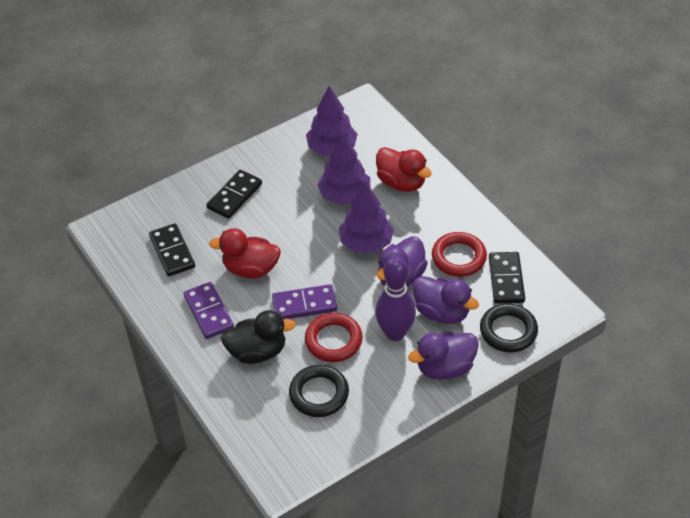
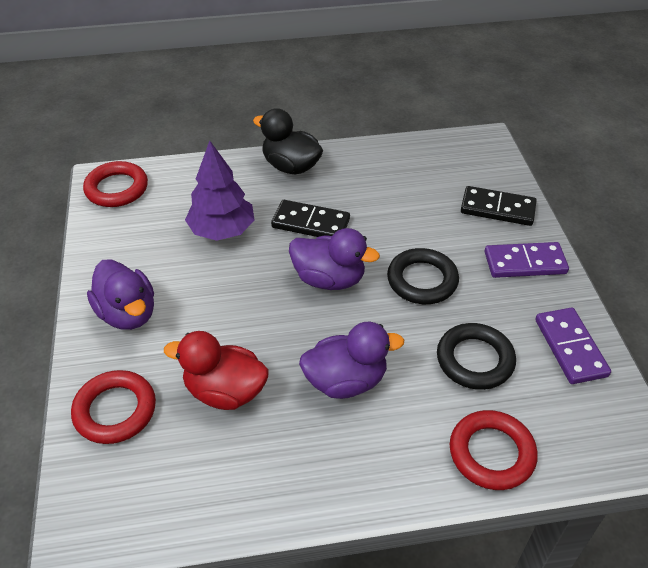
black domino: 3 -> 2
purple bowling pin: 1 -> 0
purple tree: 3 -> 1
red duck: 2 -> 1
red ring: 2 -> 3

